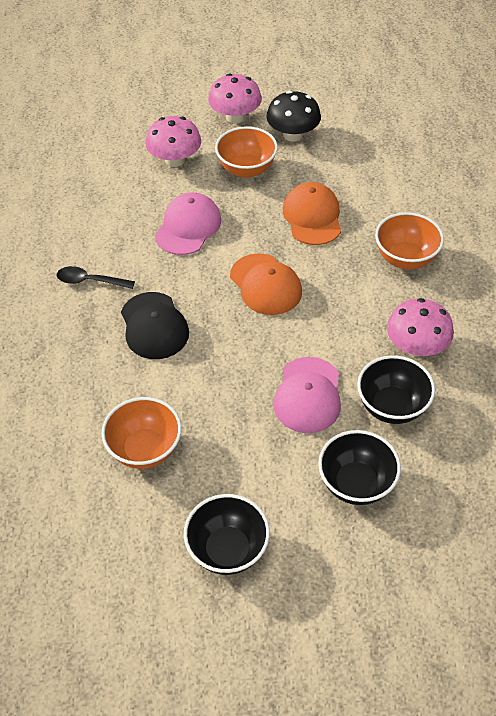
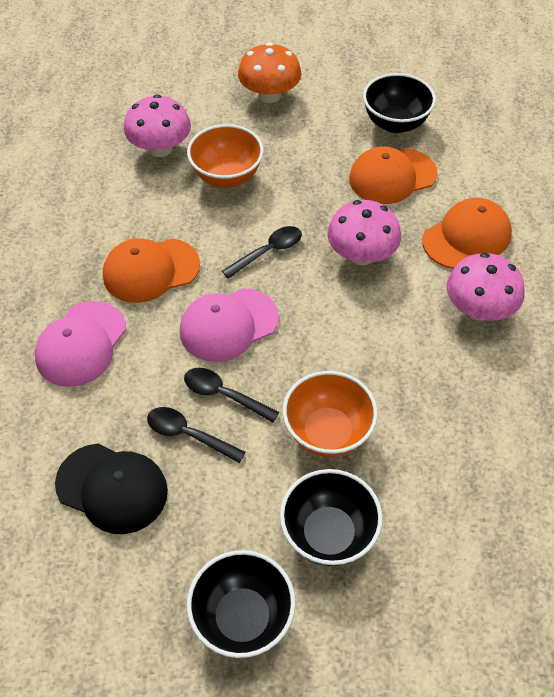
black mushroom: 1 -> 0
black spoon: 1 -> 3
orange bowl: 3 -> 2
orange cap: 2 -> 3
orange mushroom: 0 -> 1

